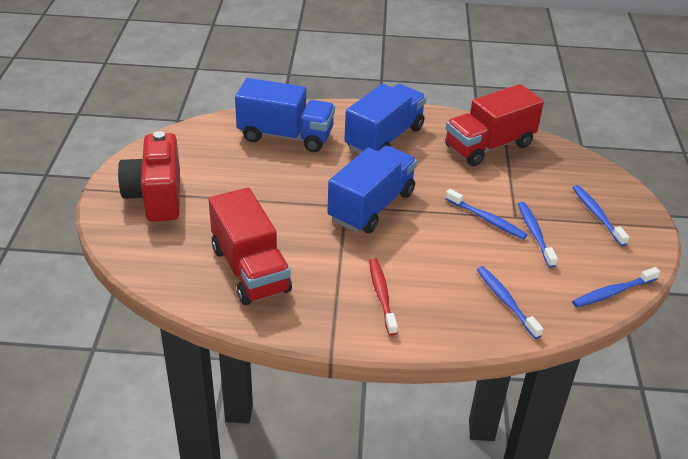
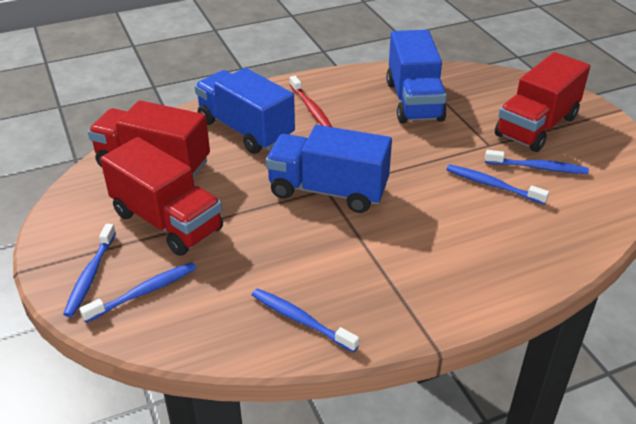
red camera: 1 -> 0
red truck: 2 -> 3

